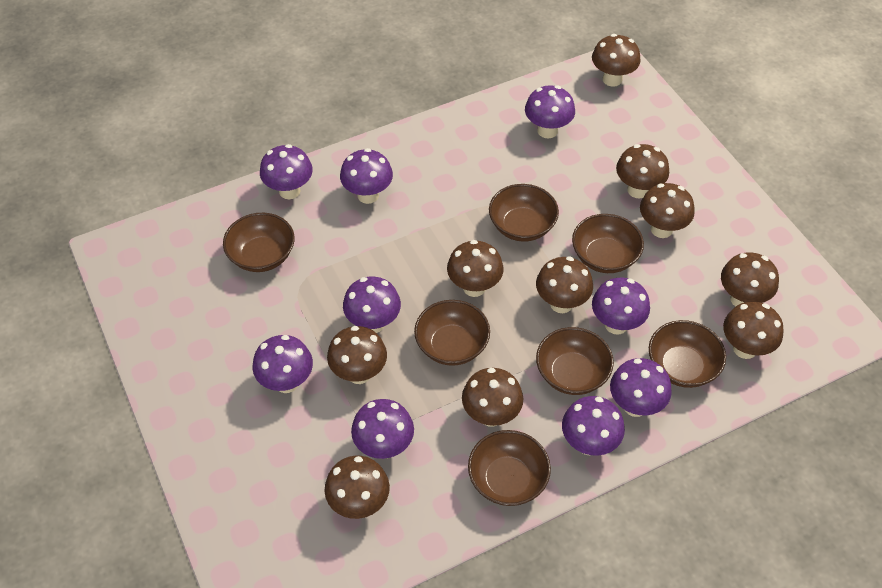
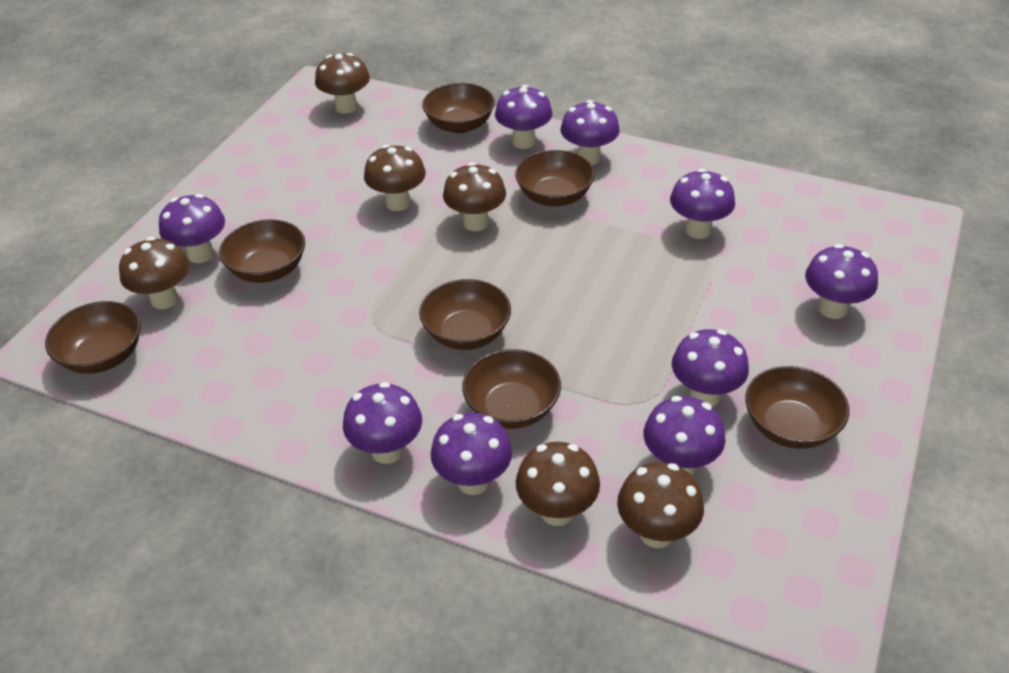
brown mushroom: 10 -> 6

